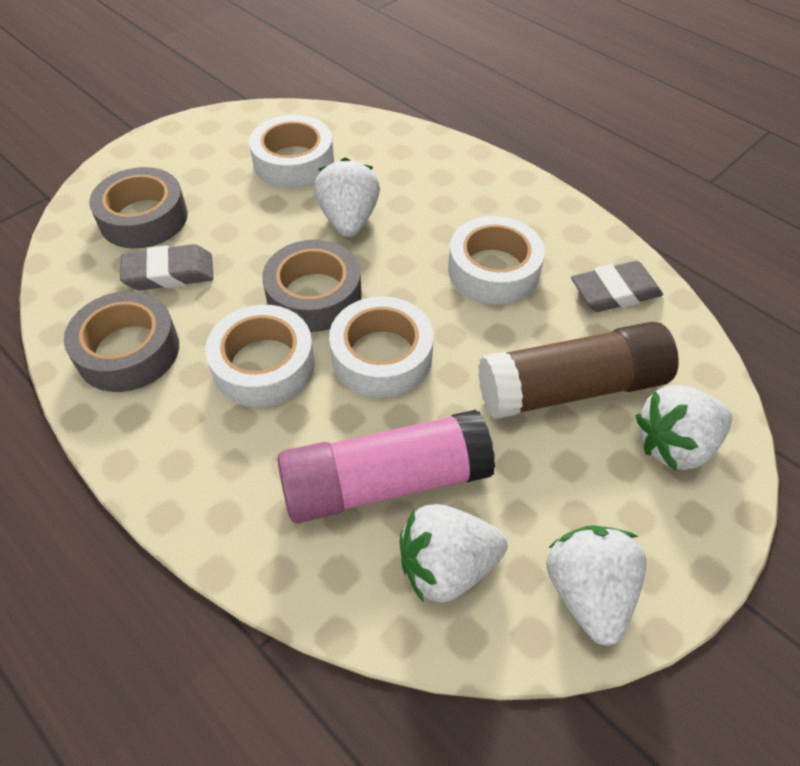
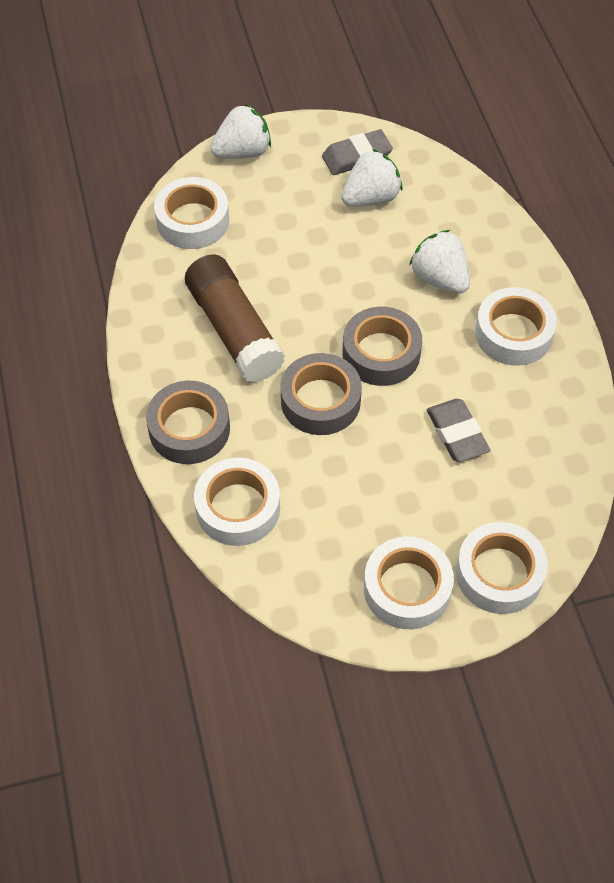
pink glue stick: 1 -> 0
white strawberry: 4 -> 3
white tape: 4 -> 5

